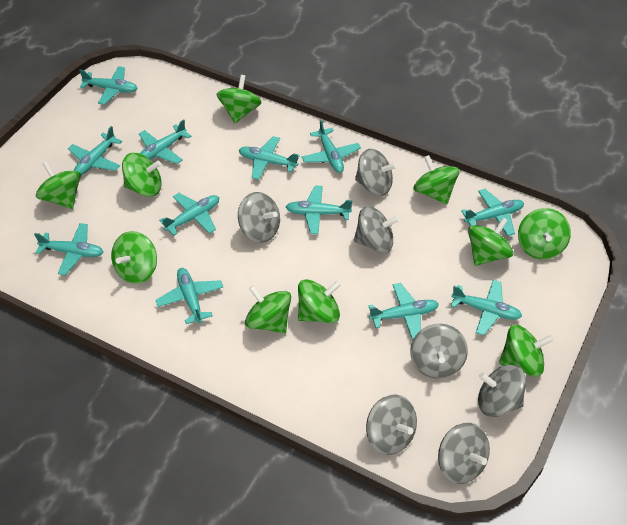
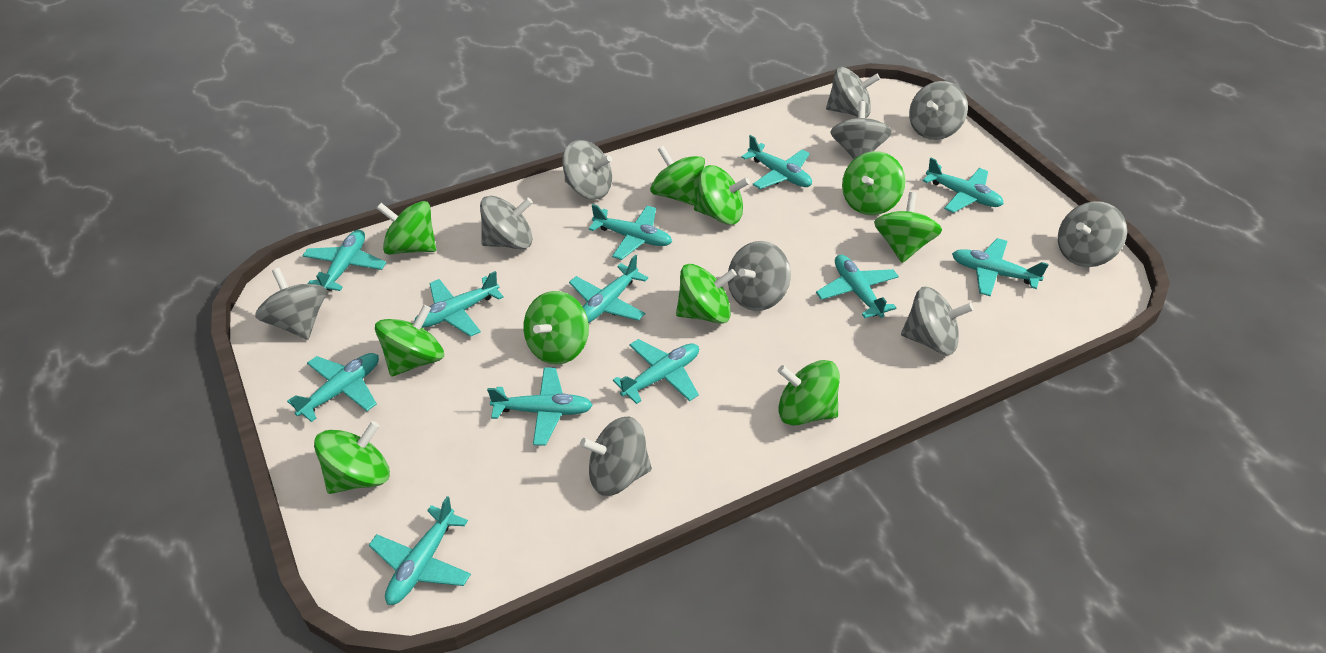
grey spinning top: 7 -> 10

